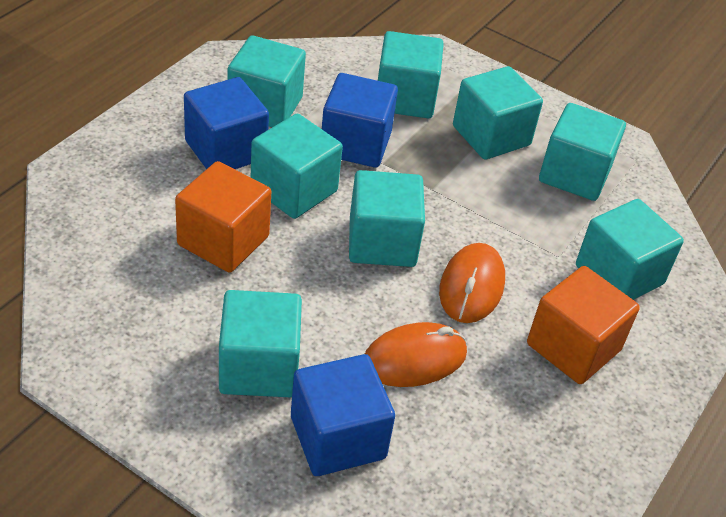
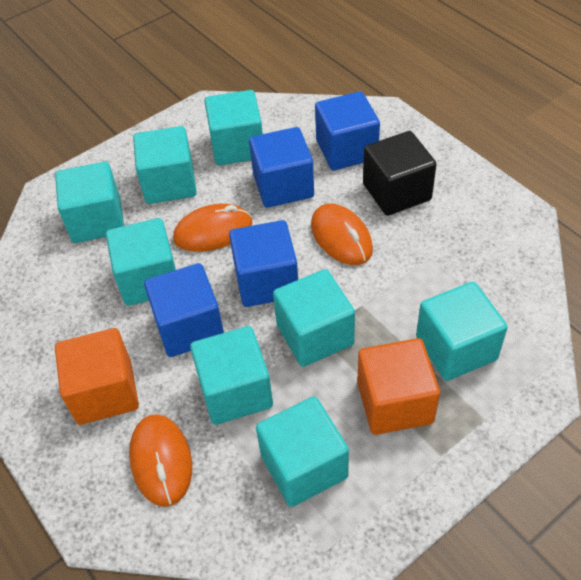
black cube: 0 -> 1
blue cube: 3 -> 4
orange mouse: 2 -> 3

